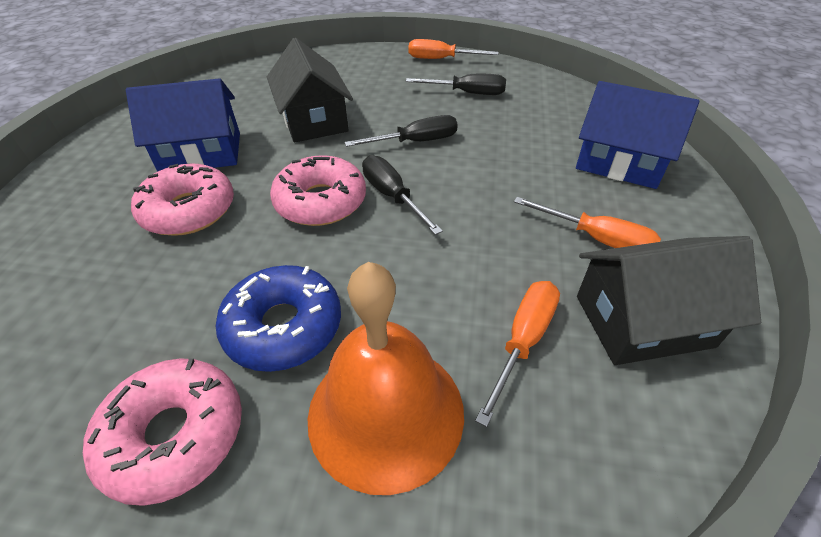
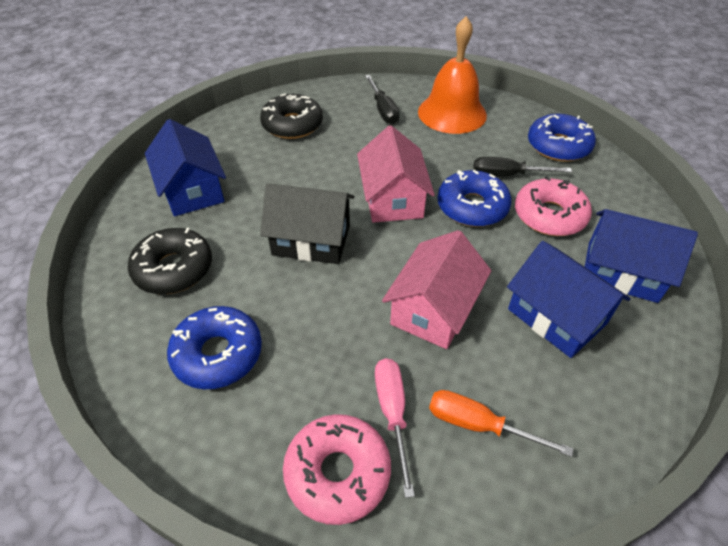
black donut: 0 -> 2
black house: 2 -> 1
black screwdriver: 3 -> 2
blue donut: 1 -> 3
blue house: 2 -> 3
orange screwdriver: 3 -> 1
pink donut: 3 -> 2
pink house: 0 -> 2
pink screwdriver: 0 -> 1

